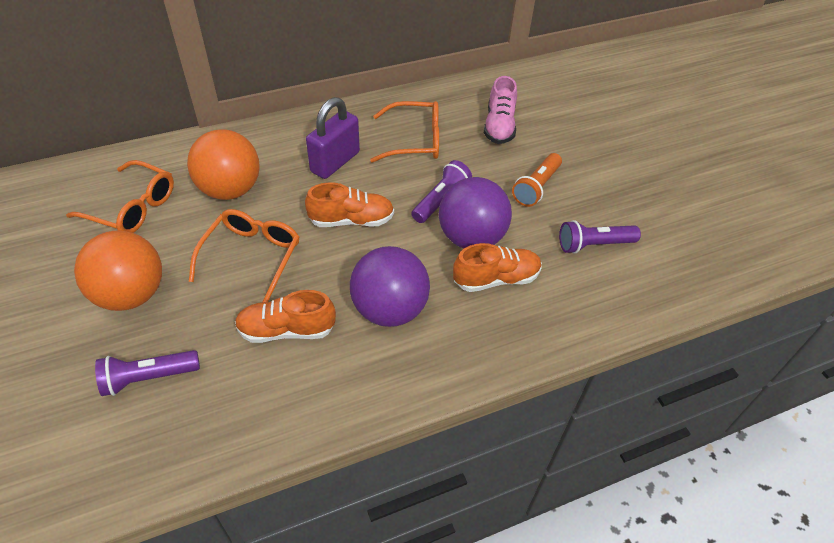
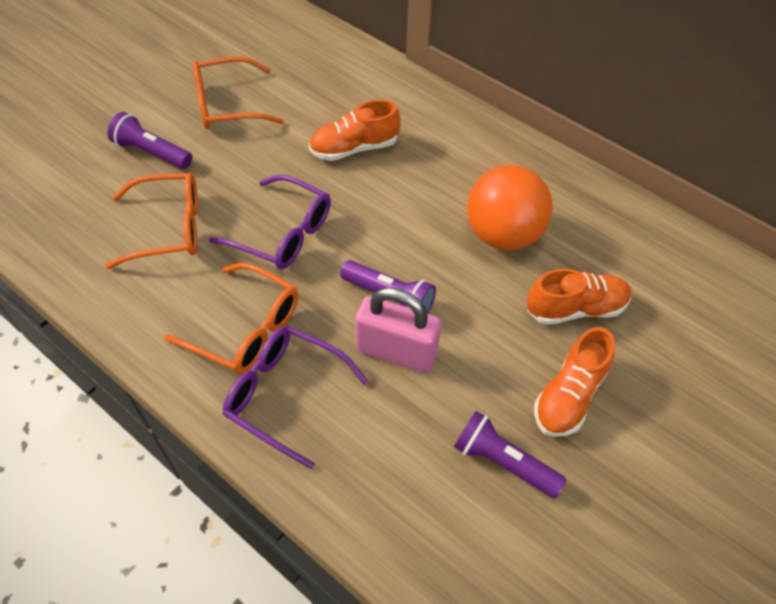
orange ball: 2 -> 1
orange flashlight: 1 -> 0
pink padlock: 0 -> 1
pink shoe: 1 -> 0
purple ball: 2 -> 0
purple glasses: 0 -> 2
purple padlock: 1 -> 0

